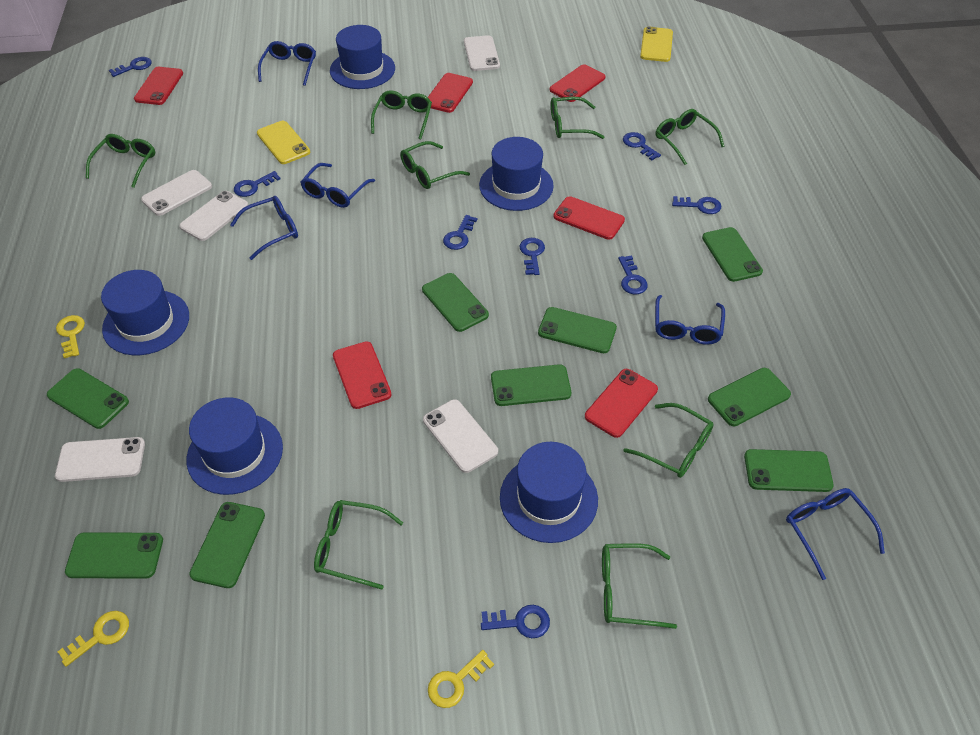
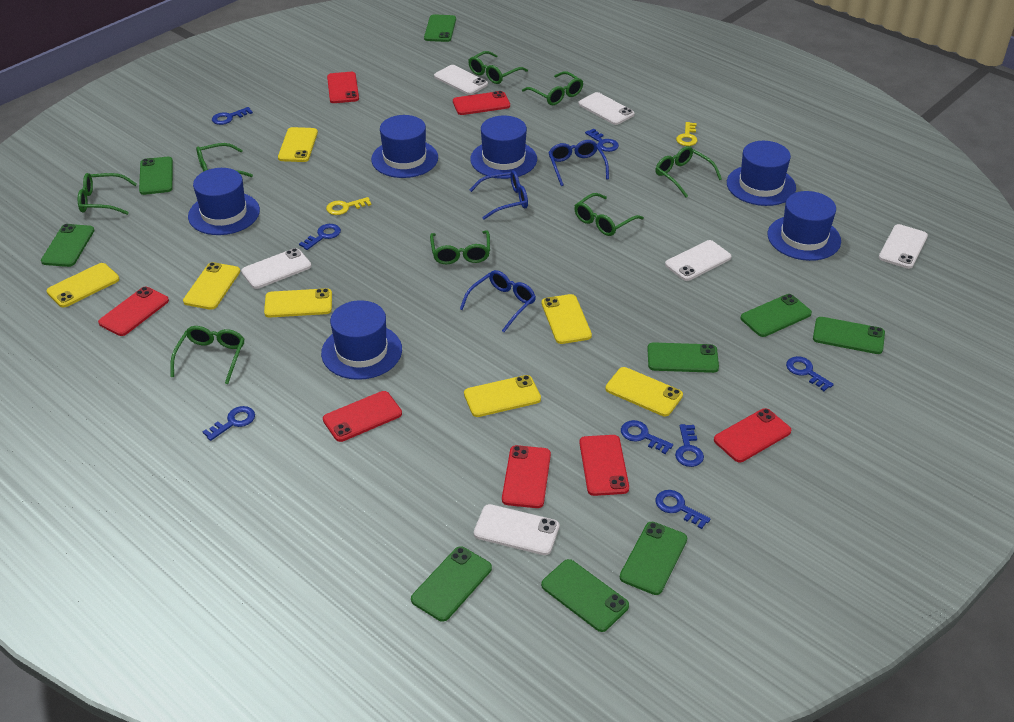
blue glasses: 5 -> 3
blue hat: 5 -> 6
red phone: 6 -> 7
white phone: 5 -> 6
yellow key: 3 -> 2
yellow phone: 2 -> 7

